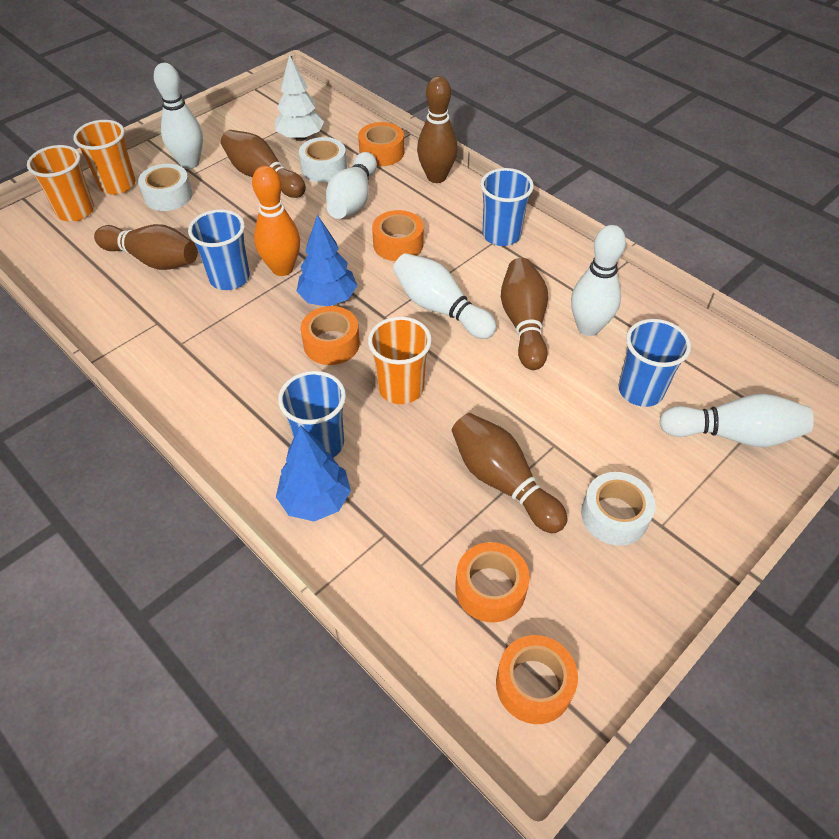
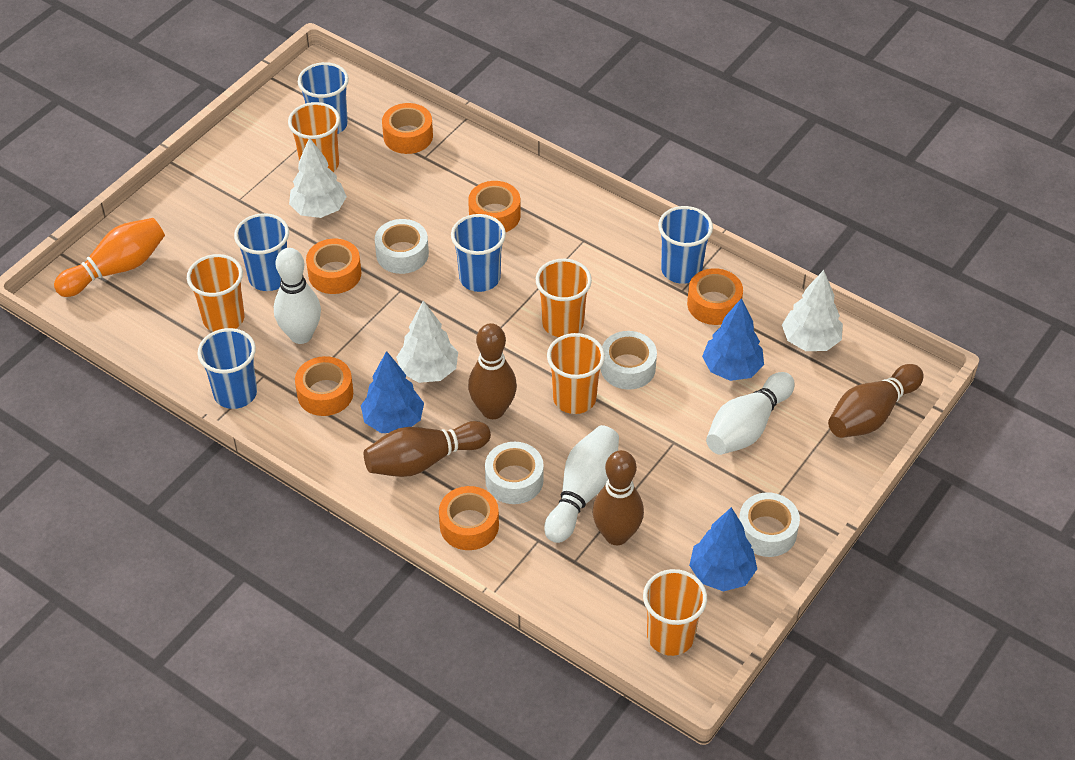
blue cup: 4 -> 5
blue tree: 2 -> 3
brown bowling pin: 5 -> 4
orange cup: 3 -> 5
orange tape: 5 -> 6
white bowling pin: 5 -> 3
white tape: 3 -> 4
white tree: 1 -> 3

